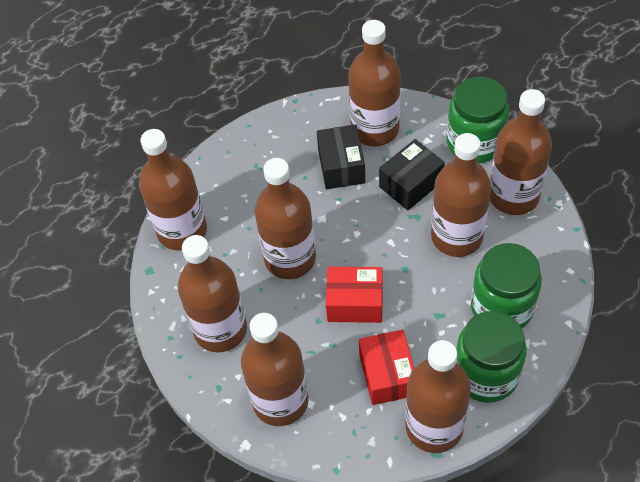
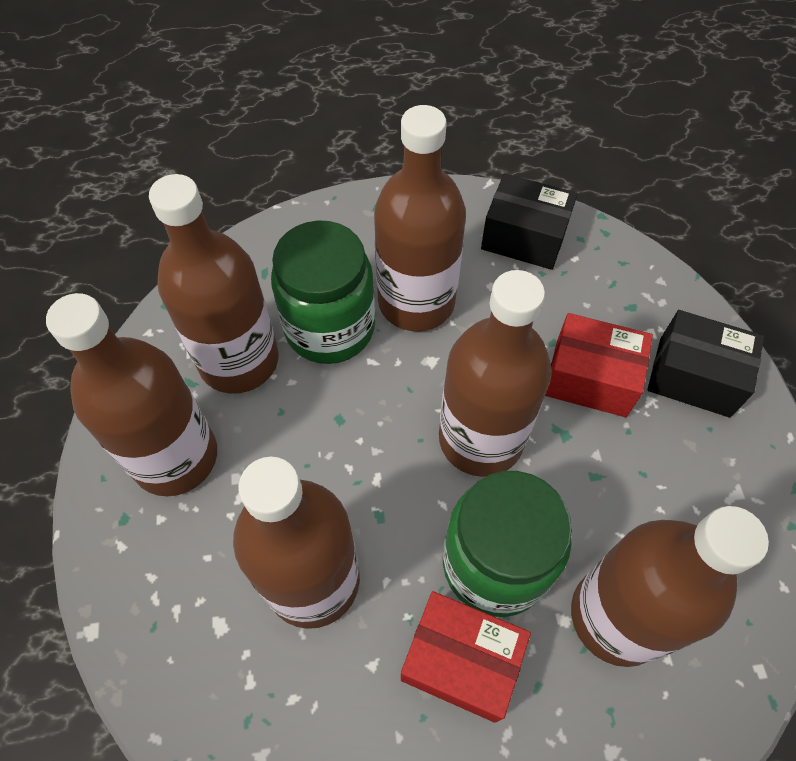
brown bottle: 8 -> 6
green jar: 3 -> 2

